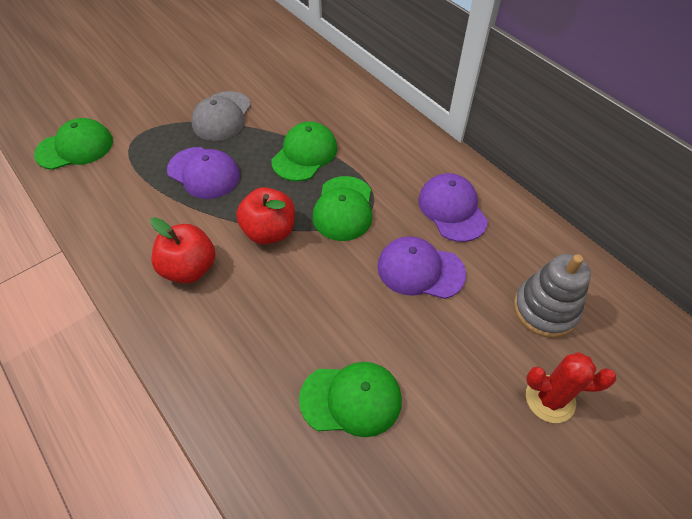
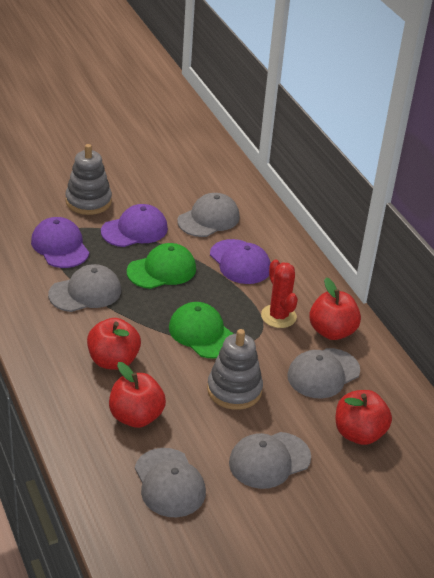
green cap: 4 -> 2
grey cap: 1 -> 5
grey stacking toy: 1 -> 2
red apple: 2 -> 4

